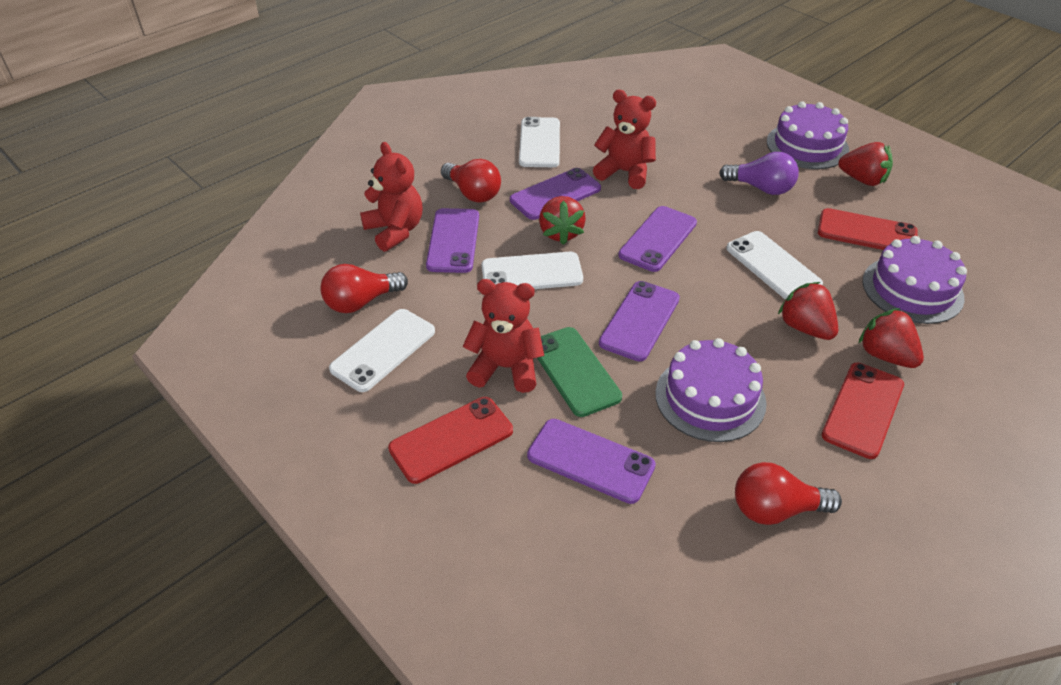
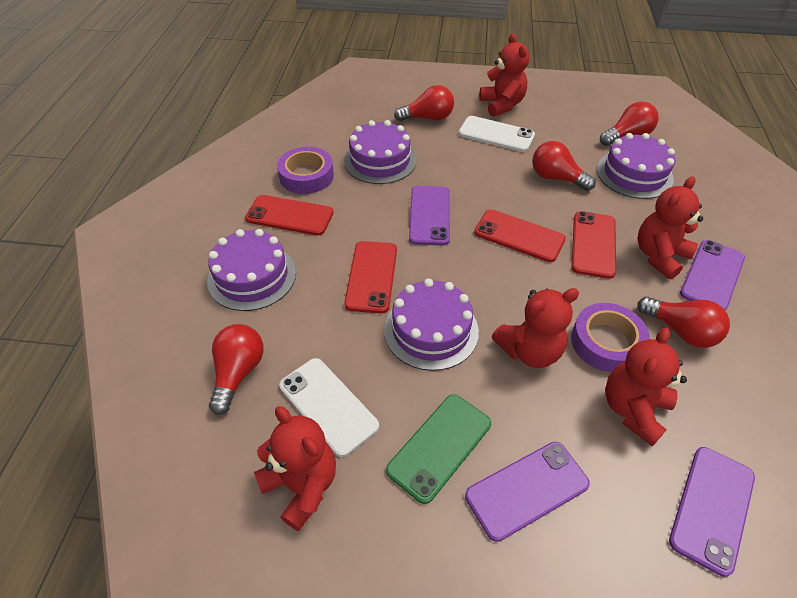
purple cake: 3 -> 4
purple light bulb: 1 -> 0
purple phone: 5 -> 4
purple tape: 0 -> 2
red light bulb: 3 -> 5
red phone: 3 -> 4
red strawberry: 4 -> 0
red teddy bear: 3 -> 5
white phone: 4 -> 2

